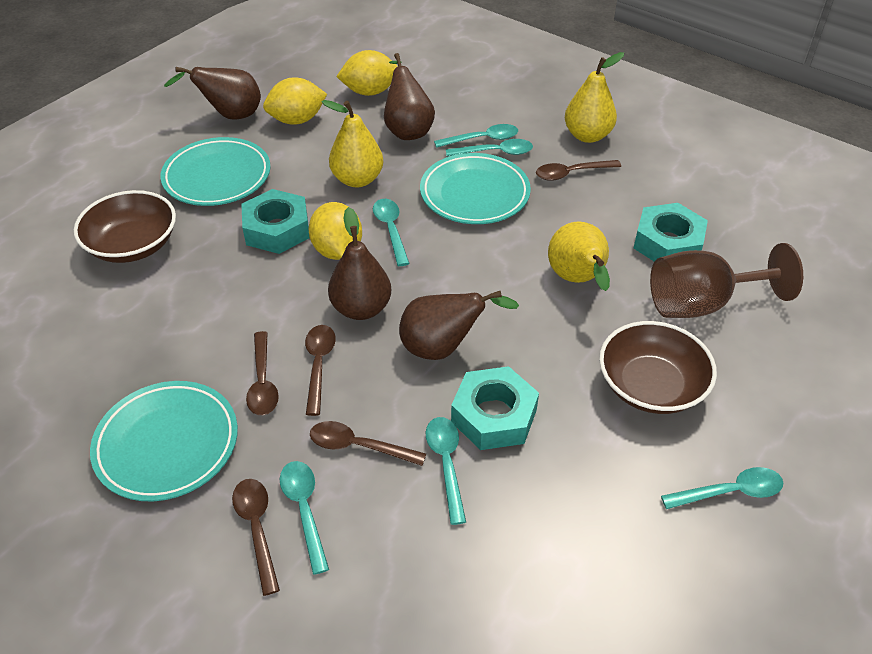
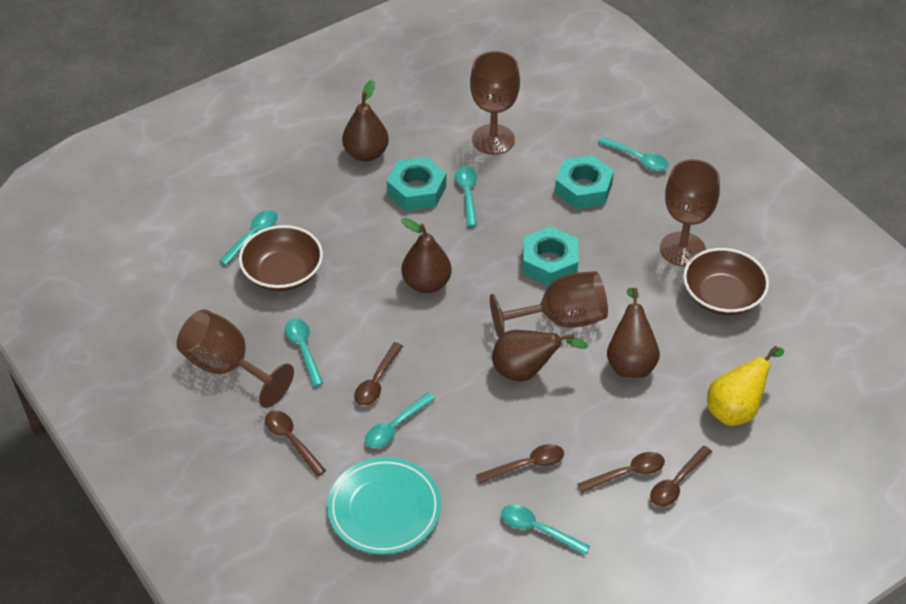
brown goblet: 1 -> 4
turquoise plate: 3 -> 1
yellow lemon: 3 -> 0
yellow pear: 3 -> 1

